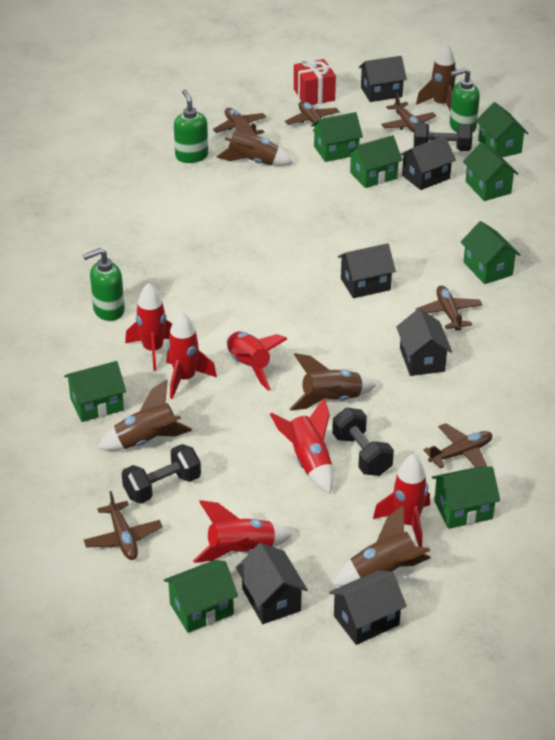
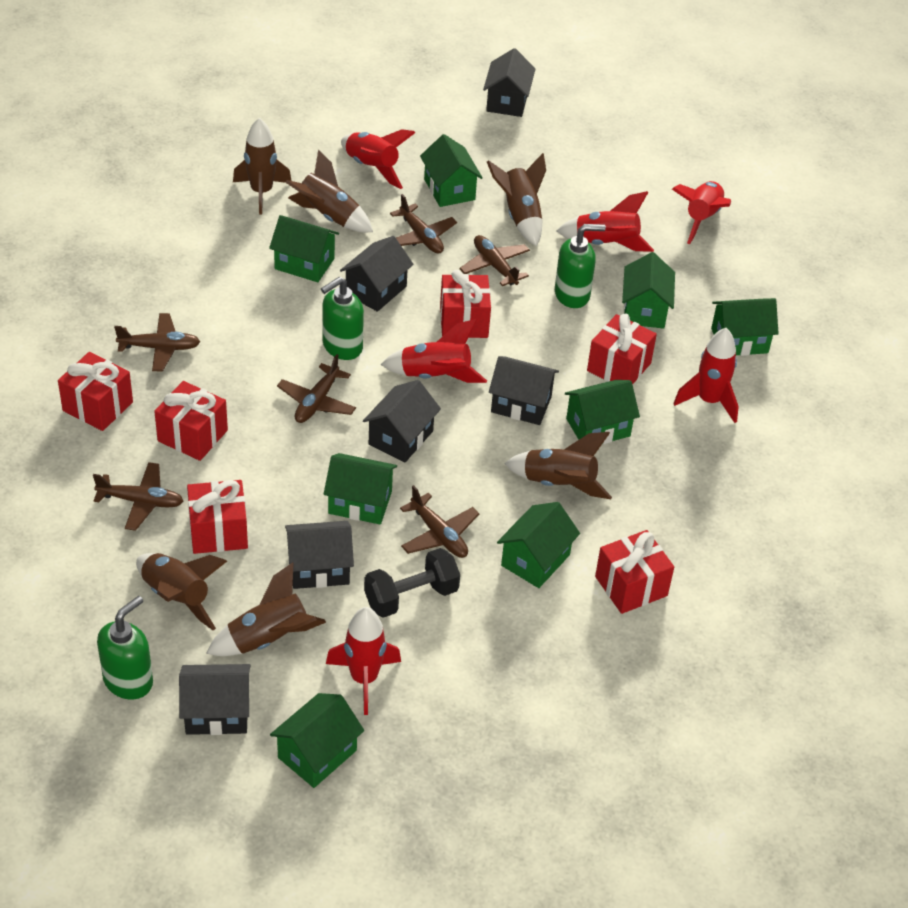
black dumbbell: 3 -> 1
brown rocket: 5 -> 6
red gift: 1 -> 6

